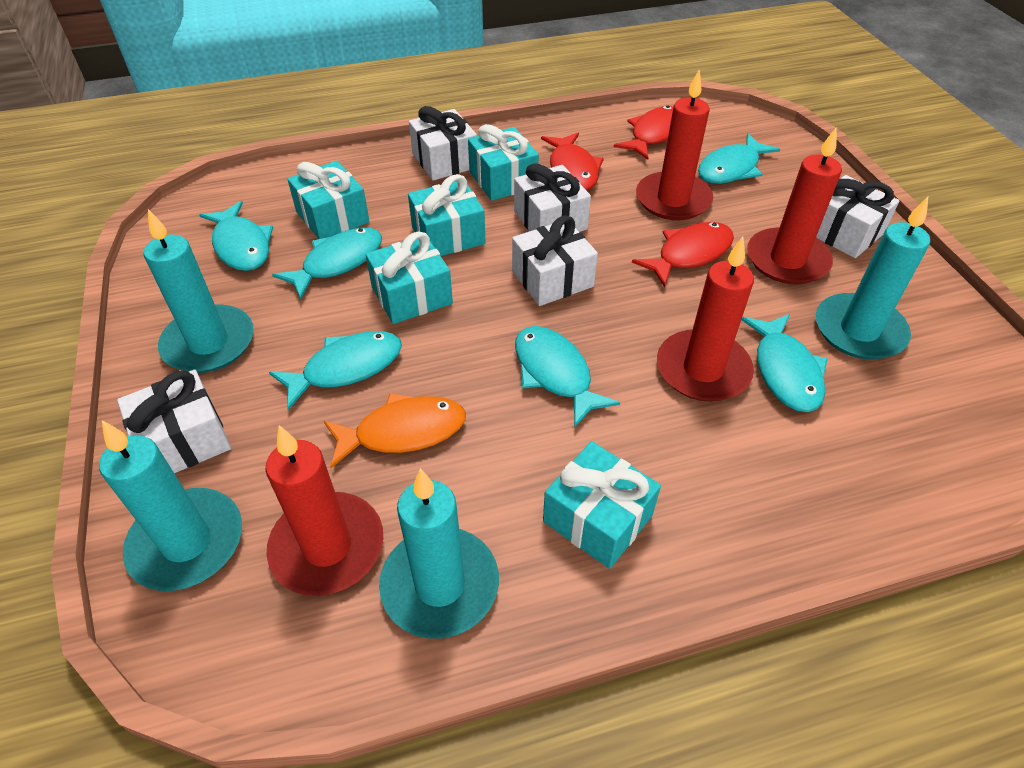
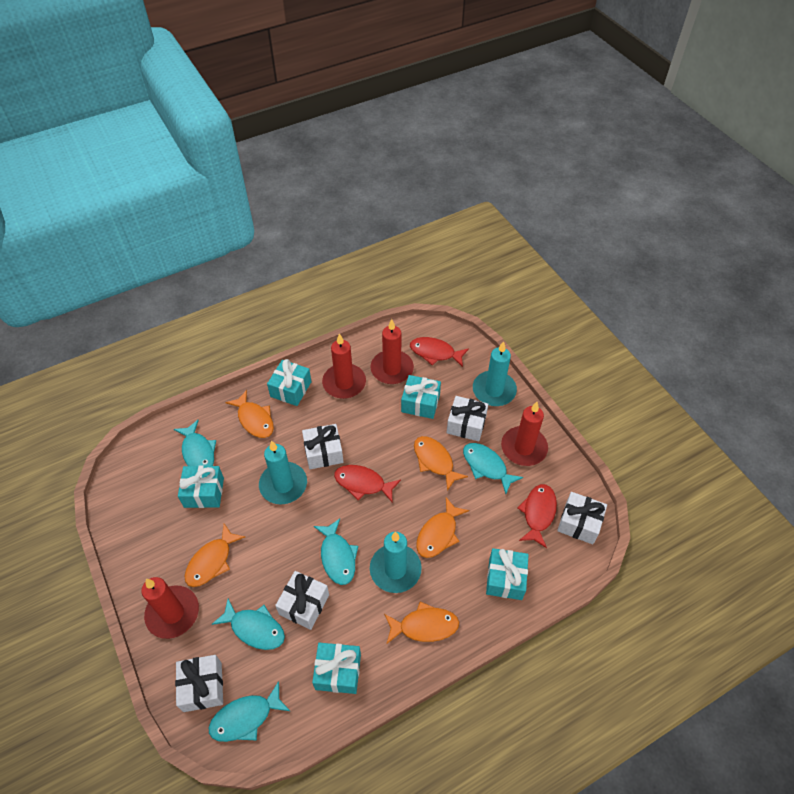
orange fish: 1 -> 5
turquoise candle: 4 -> 3
turquoise fish: 6 -> 5

